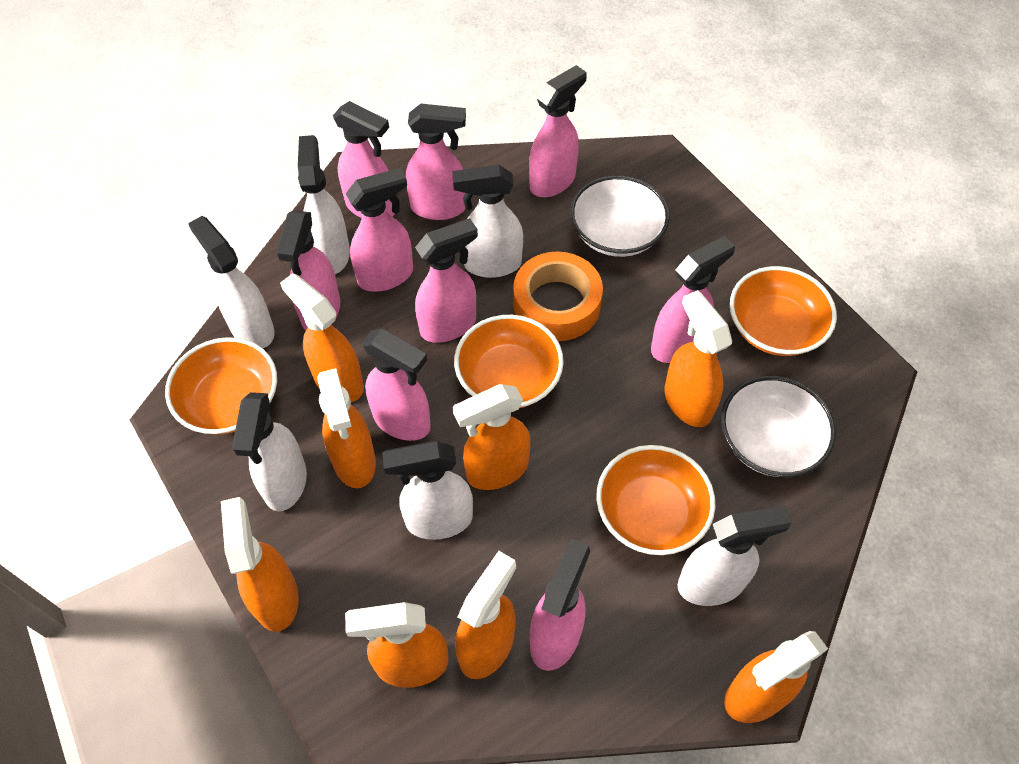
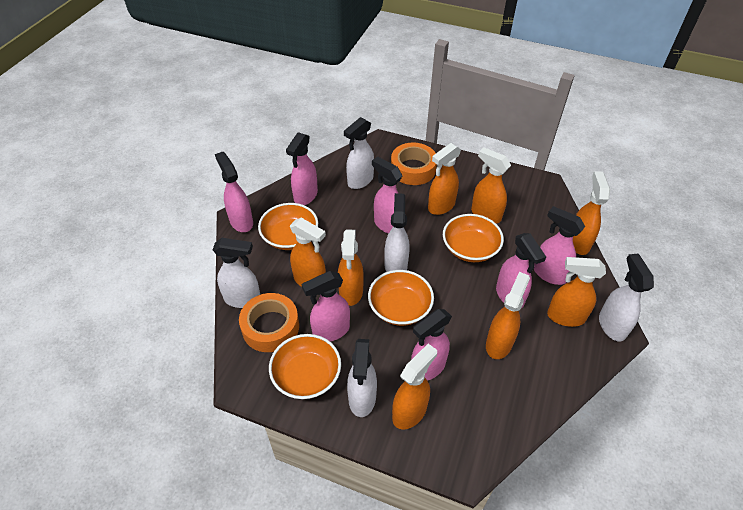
orange tape: 1 -> 2
pink spray bottle: 9 -> 7
white bowl: 2 -> 0
white spray bottle: 6 -> 5

